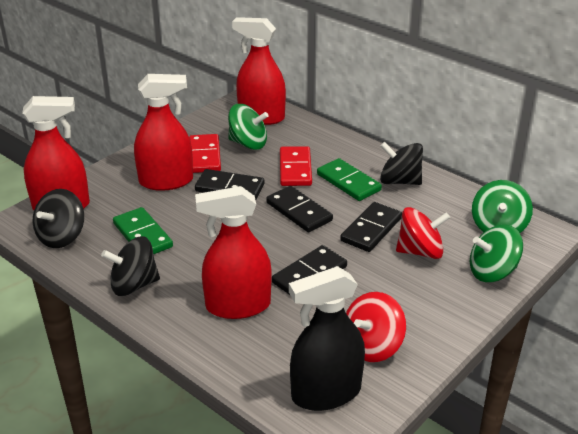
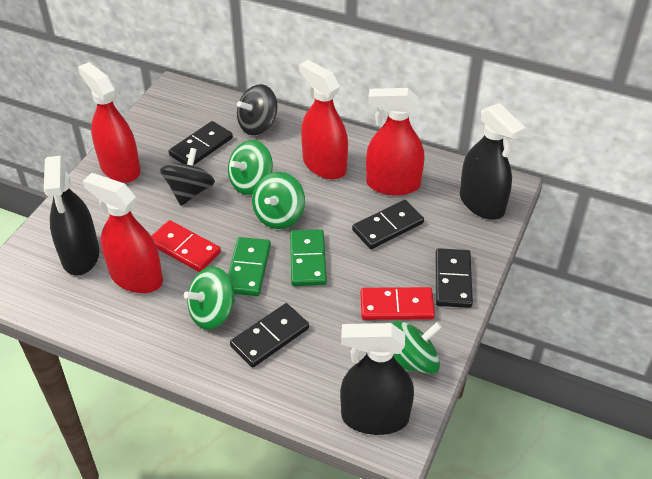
black spinning top: 3 -> 2
black spray bottle: 1 -> 3
green spinning top: 3 -> 4
red spinning top: 2 -> 0

